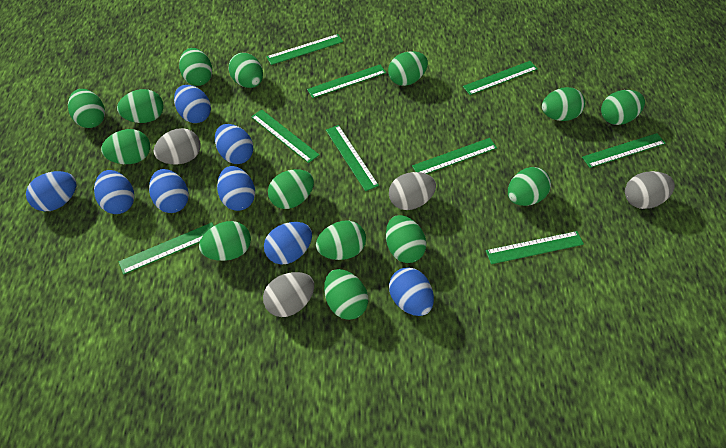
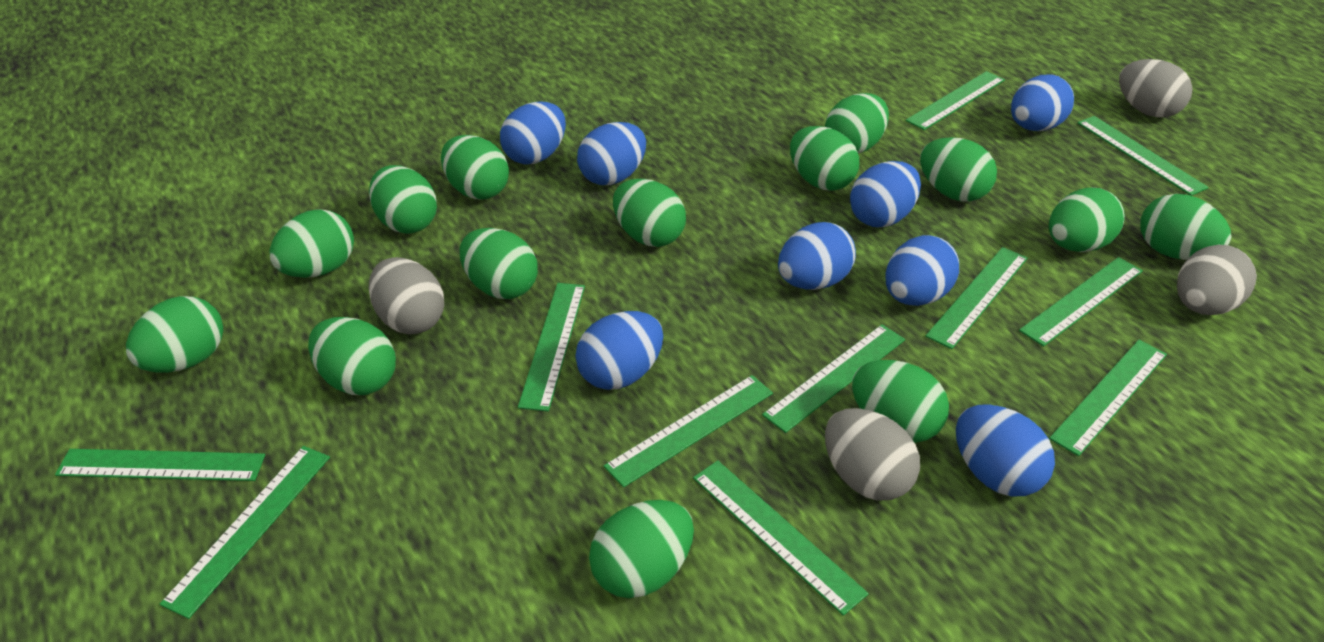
green ruler: 9 -> 11

